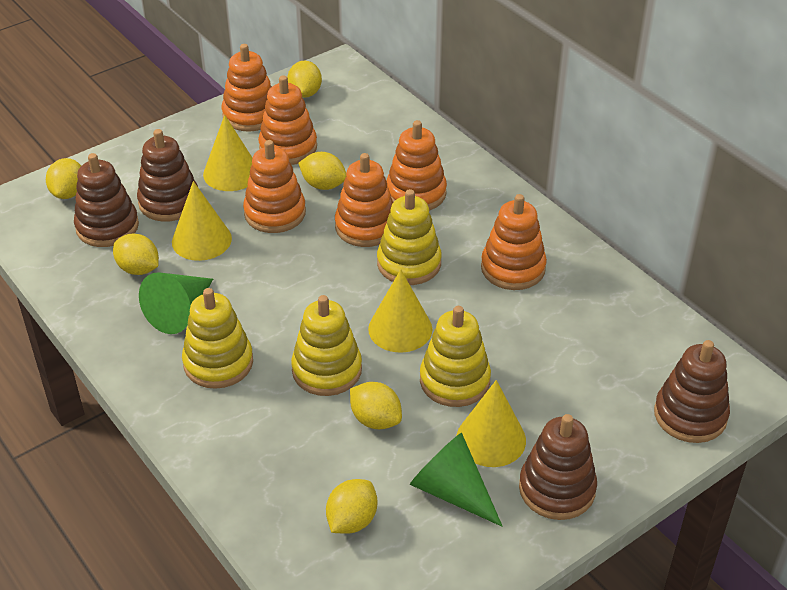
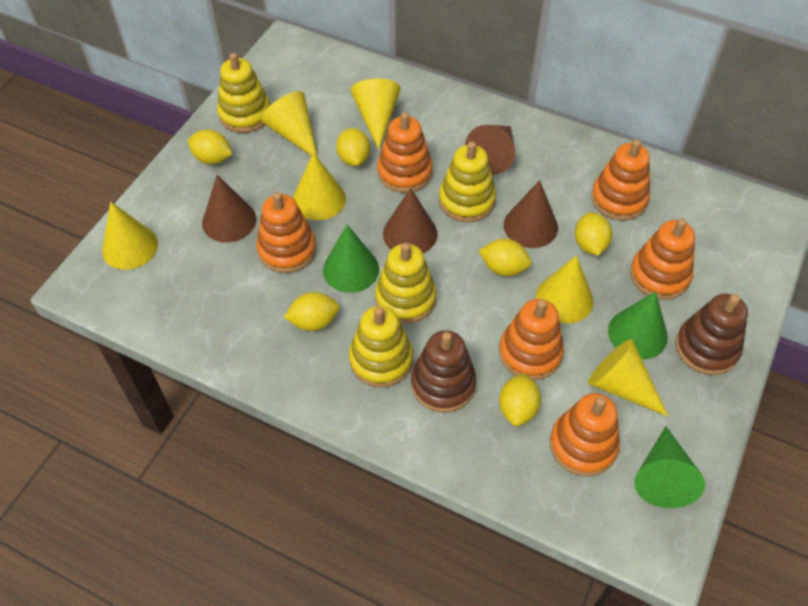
brown cone: 0 -> 4
brown stacking toy: 4 -> 2
green cone: 2 -> 3
yellow cone: 4 -> 6

